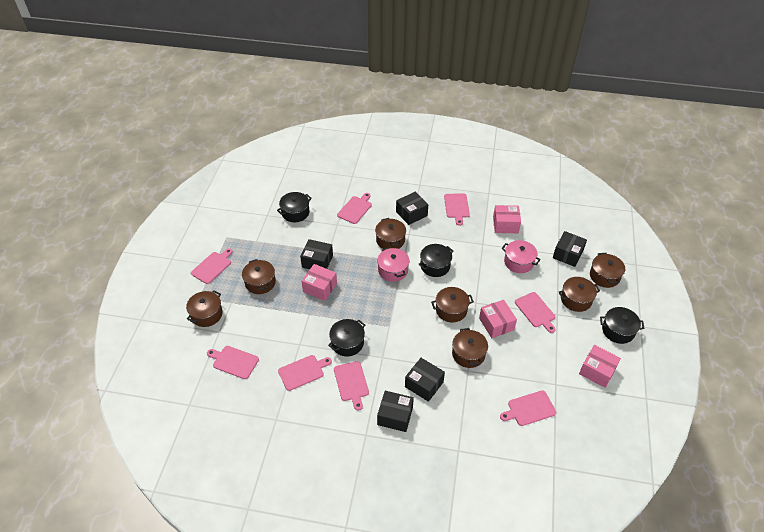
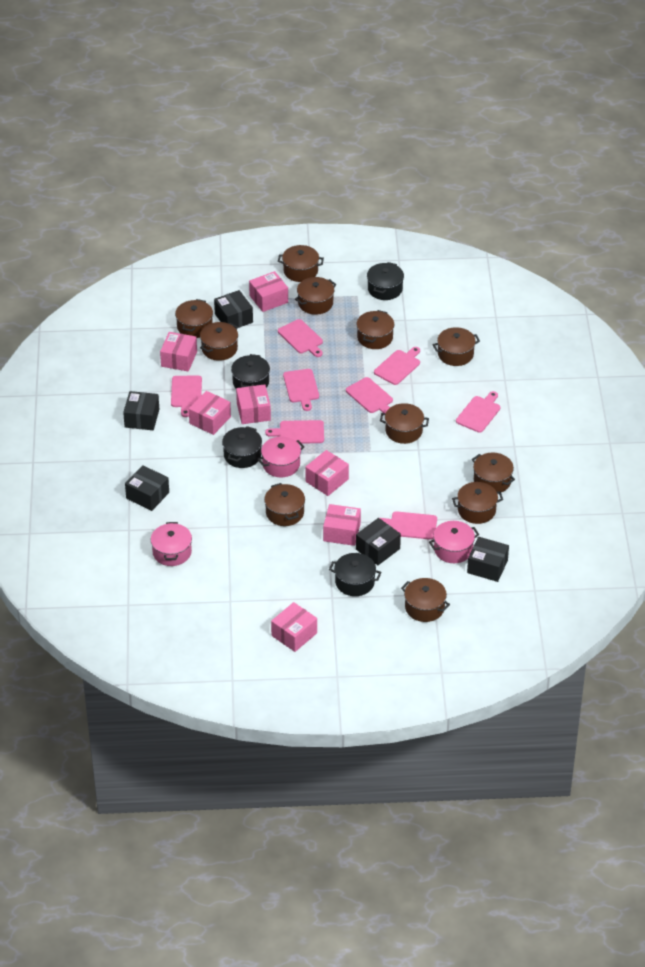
brown pot: 7 -> 11
pink box: 4 -> 7
pink pot: 2 -> 3

